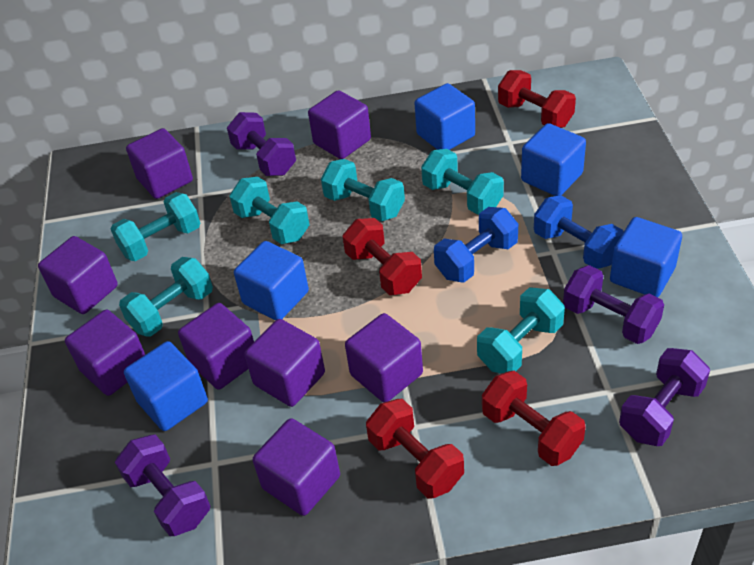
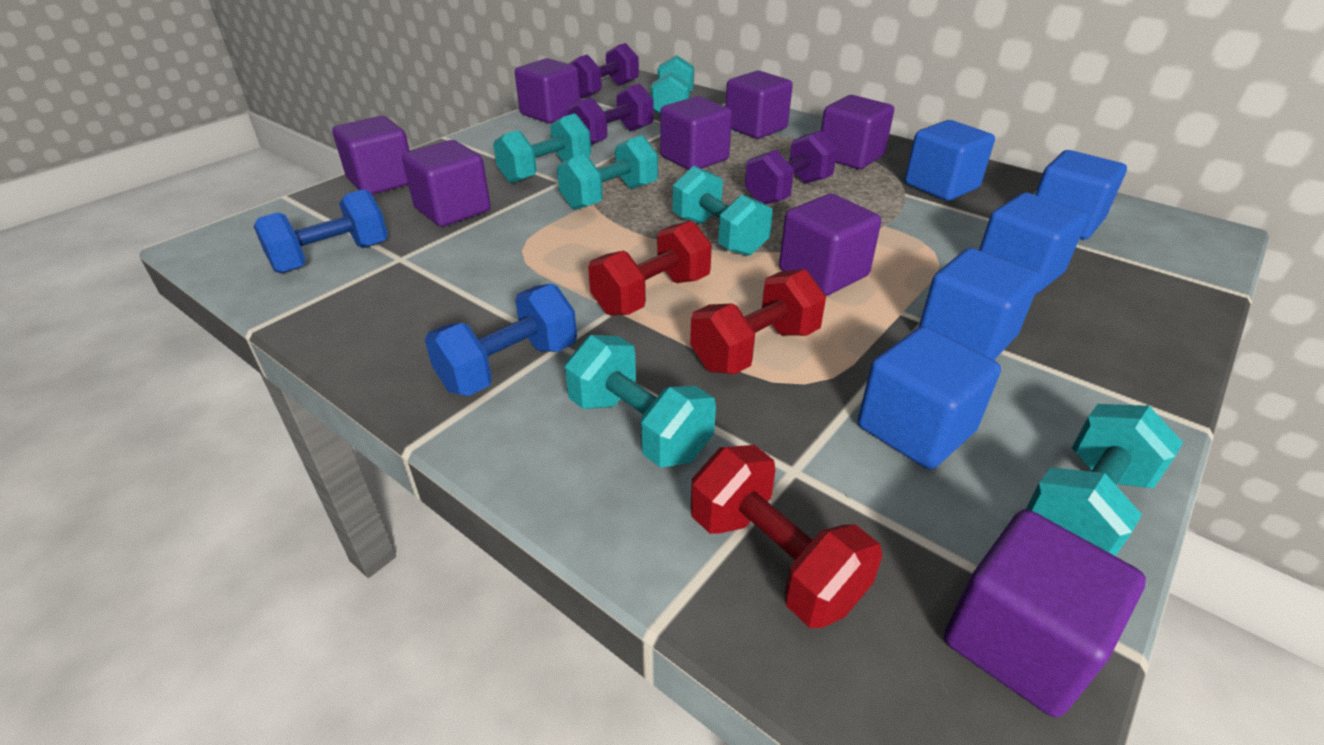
purple dumbbell: 4 -> 3
red dumbbell: 4 -> 3

